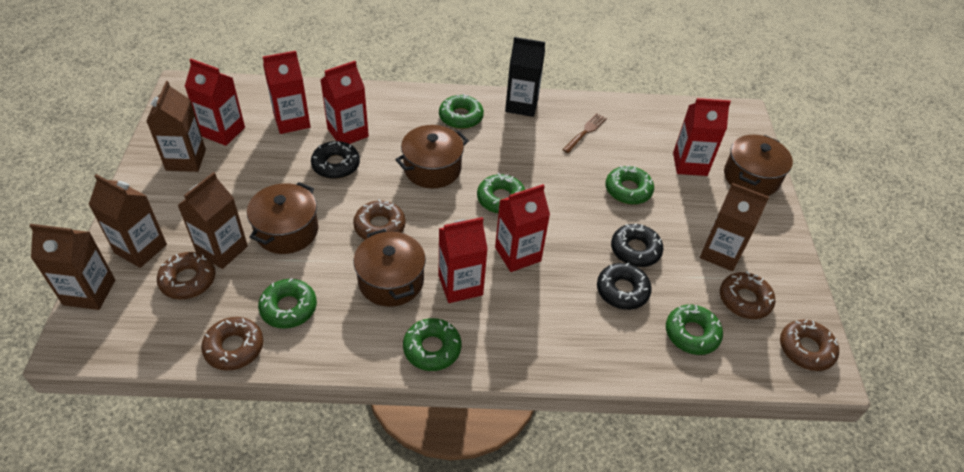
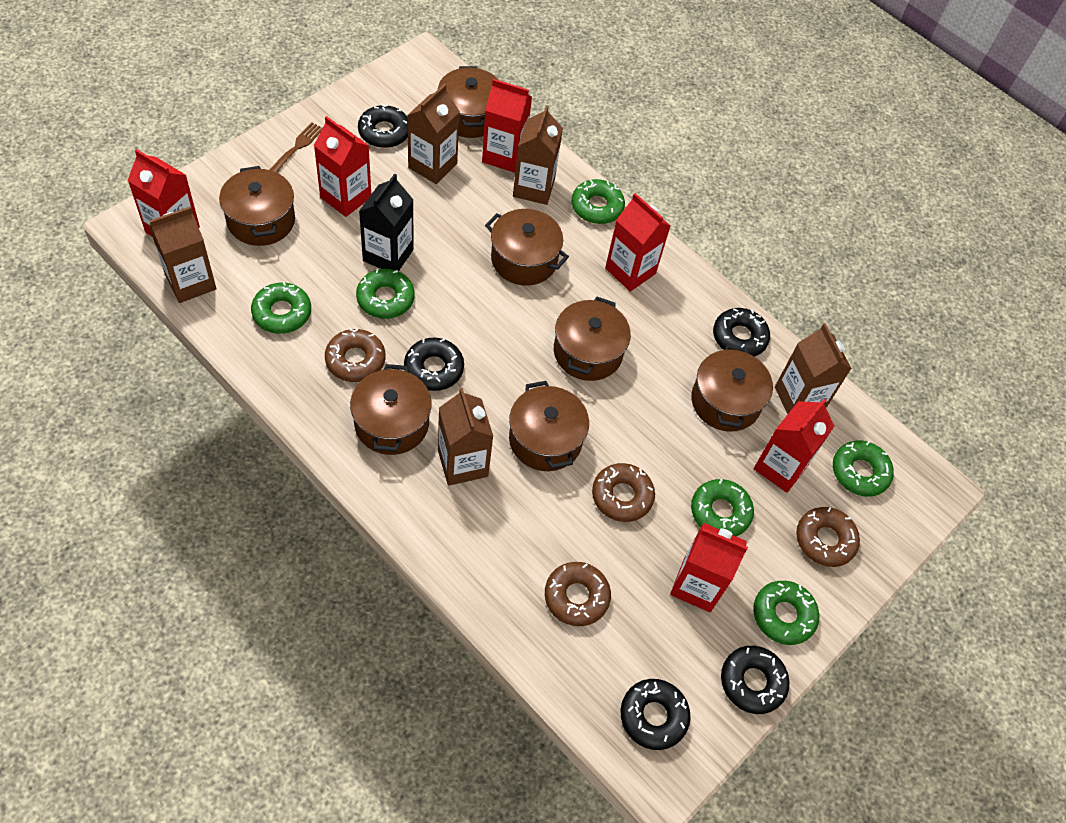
black donut: 3 -> 5
brown donut: 5 -> 4
brown pot: 4 -> 7

